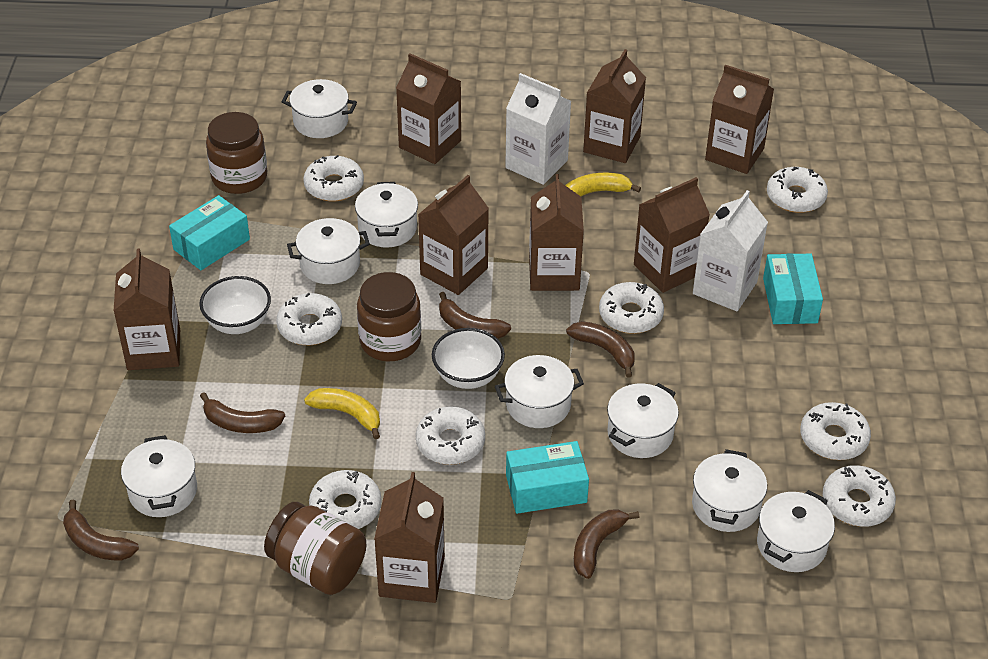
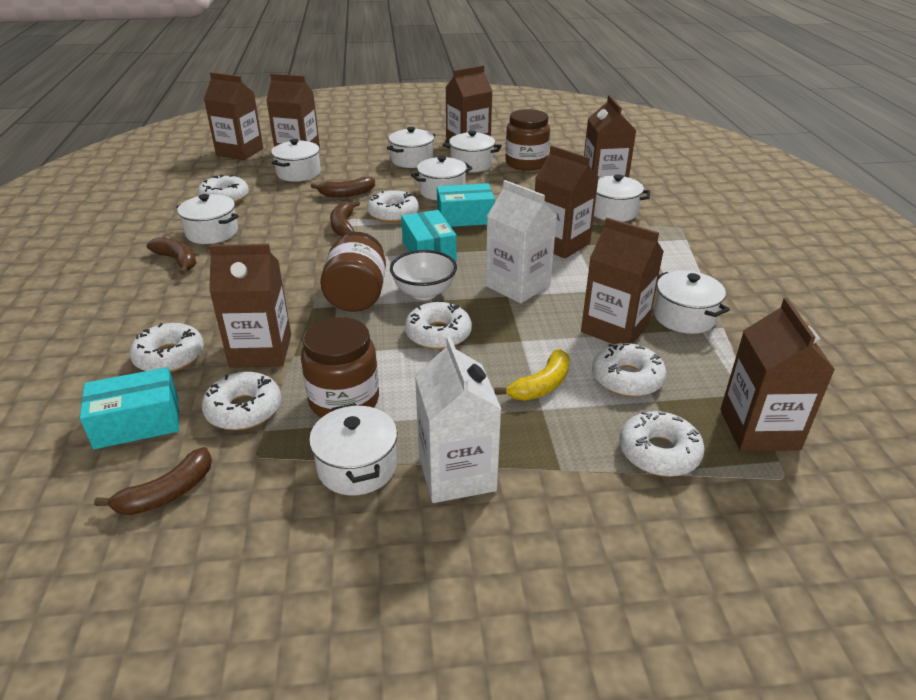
brown banana: 5 -> 4
white bowl: 2 -> 1
white donut: 8 -> 7
yellow banana: 2 -> 1

